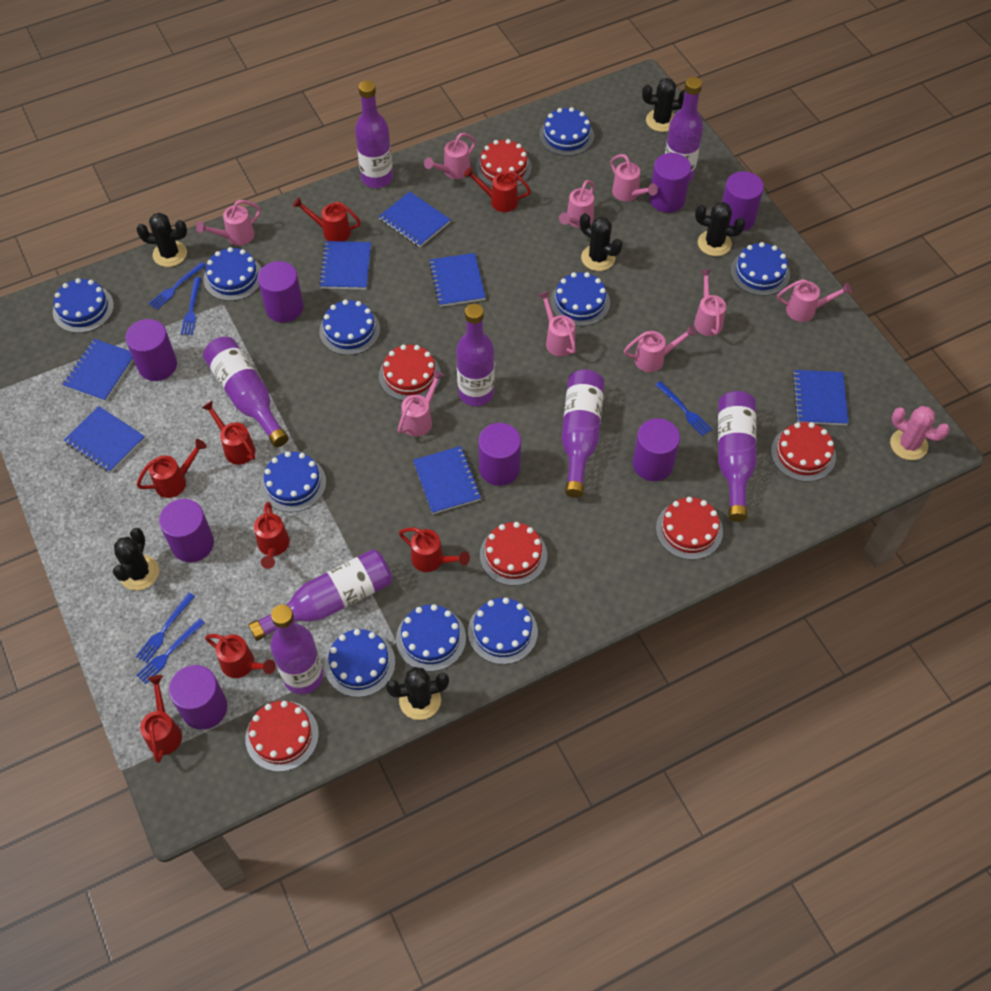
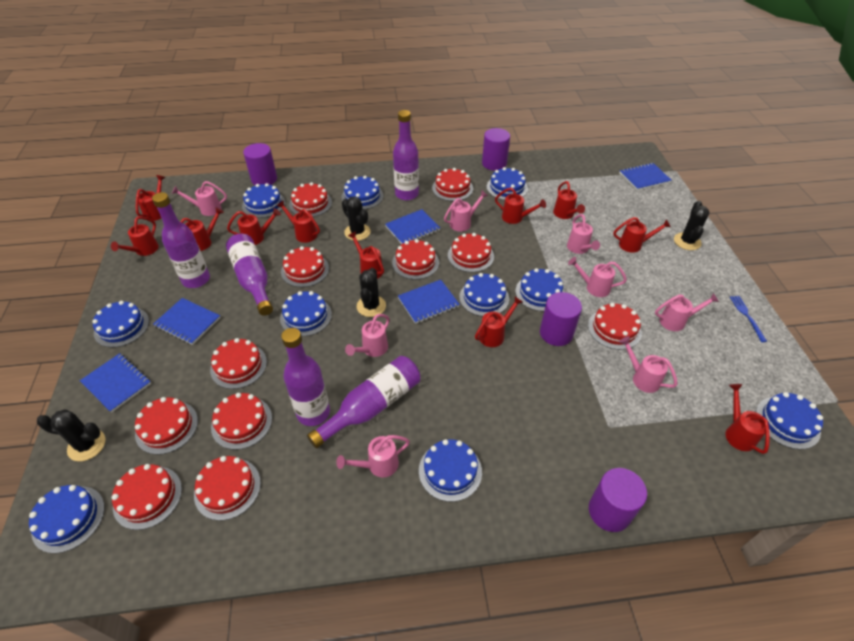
black cactus: 6 -> 4
blue fork: 5 -> 1
blue notebook: 7 -> 5
pink cactus: 1 -> 0
pink watering can: 9 -> 8
purple bottle: 8 -> 5
purple cylinder: 8 -> 4
red cake: 6 -> 11
red watering can: 8 -> 11

